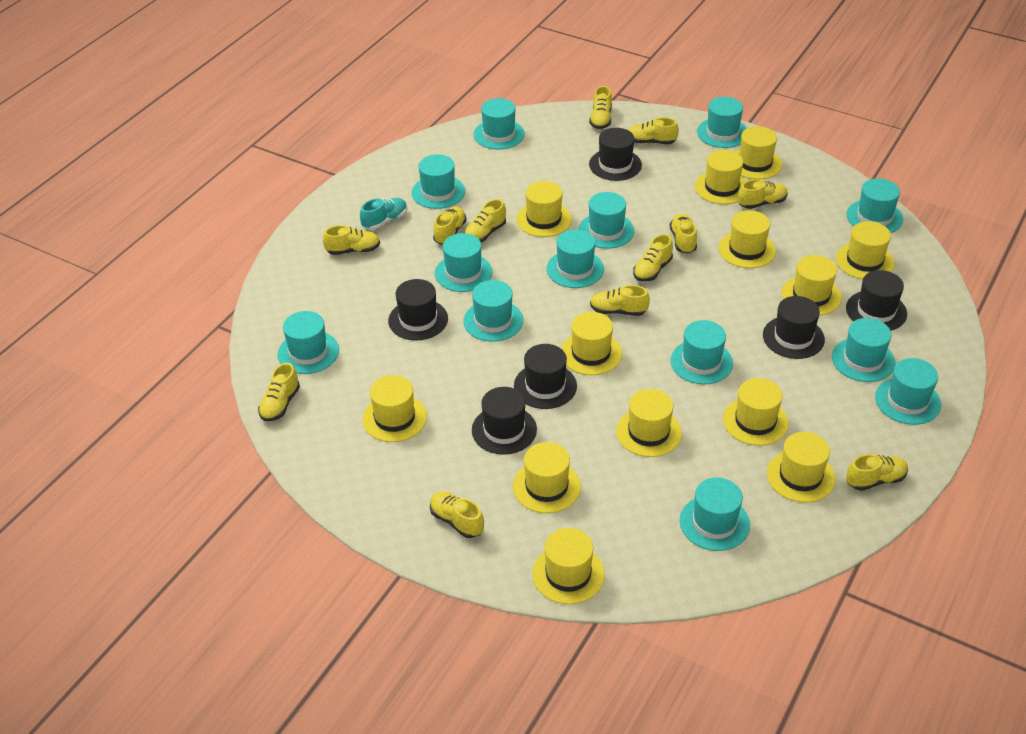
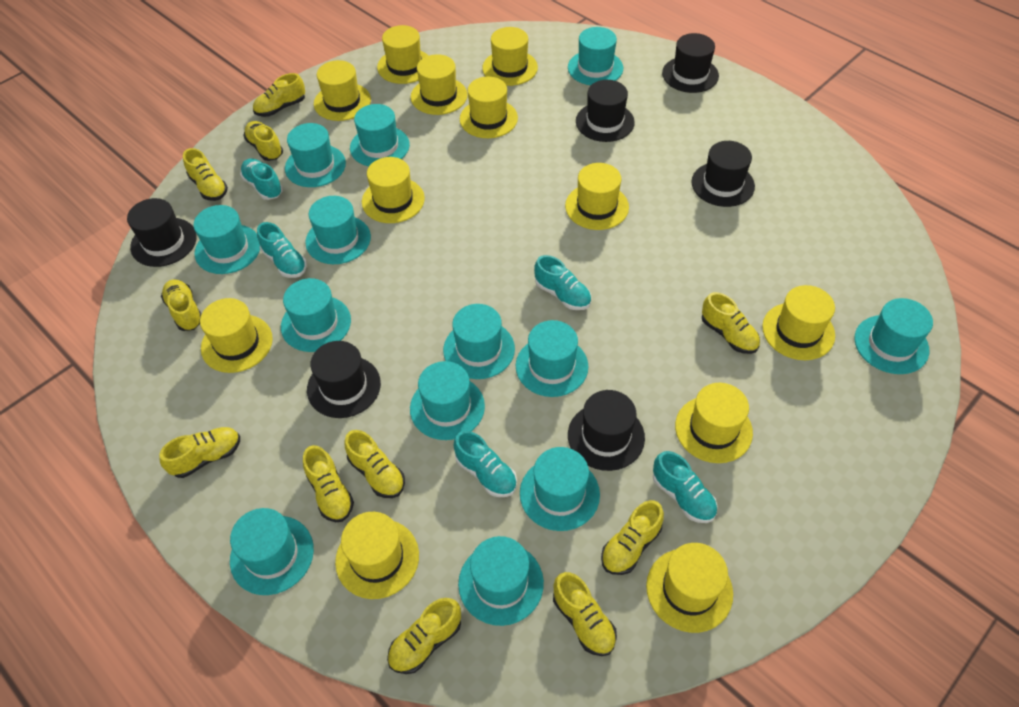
turquoise shoe: 1 -> 5
yellow hat: 13 -> 12
yellow shoe: 12 -> 11

